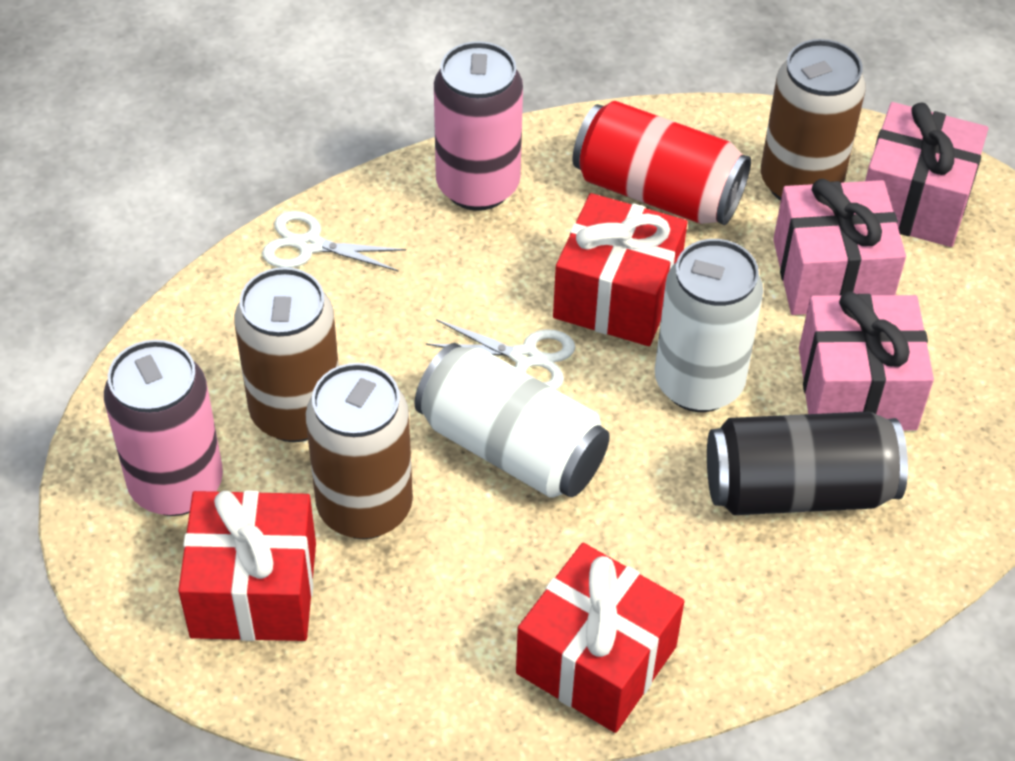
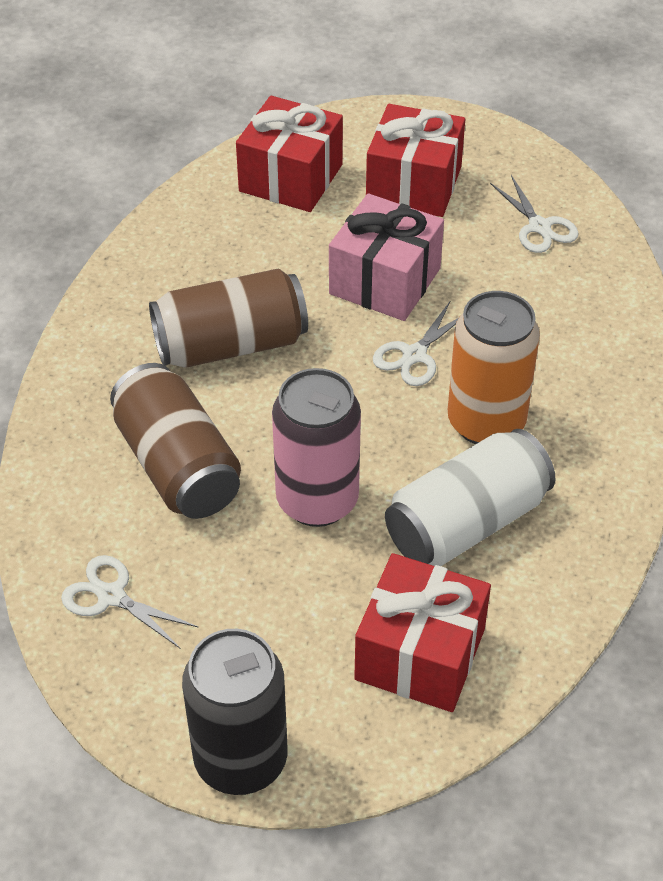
brown can: 3 -> 2
orange can: 0 -> 1
pink can: 2 -> 1
pink gift: 3 -> 1
red can: 1 -> 0
white can: 2 -> 1
white scissors: 2 -> 3

